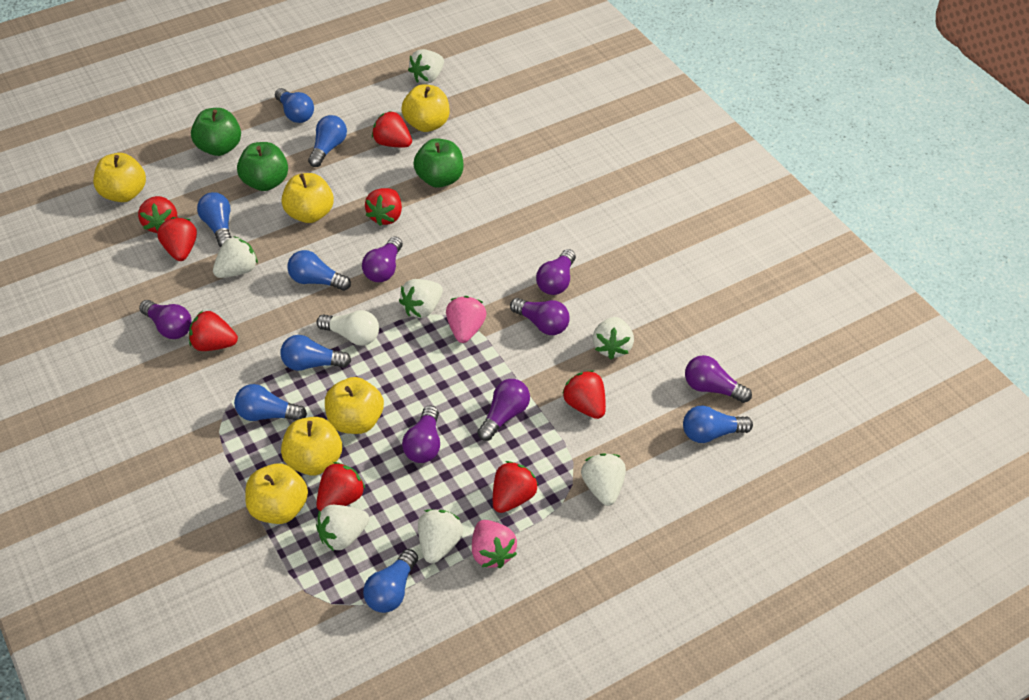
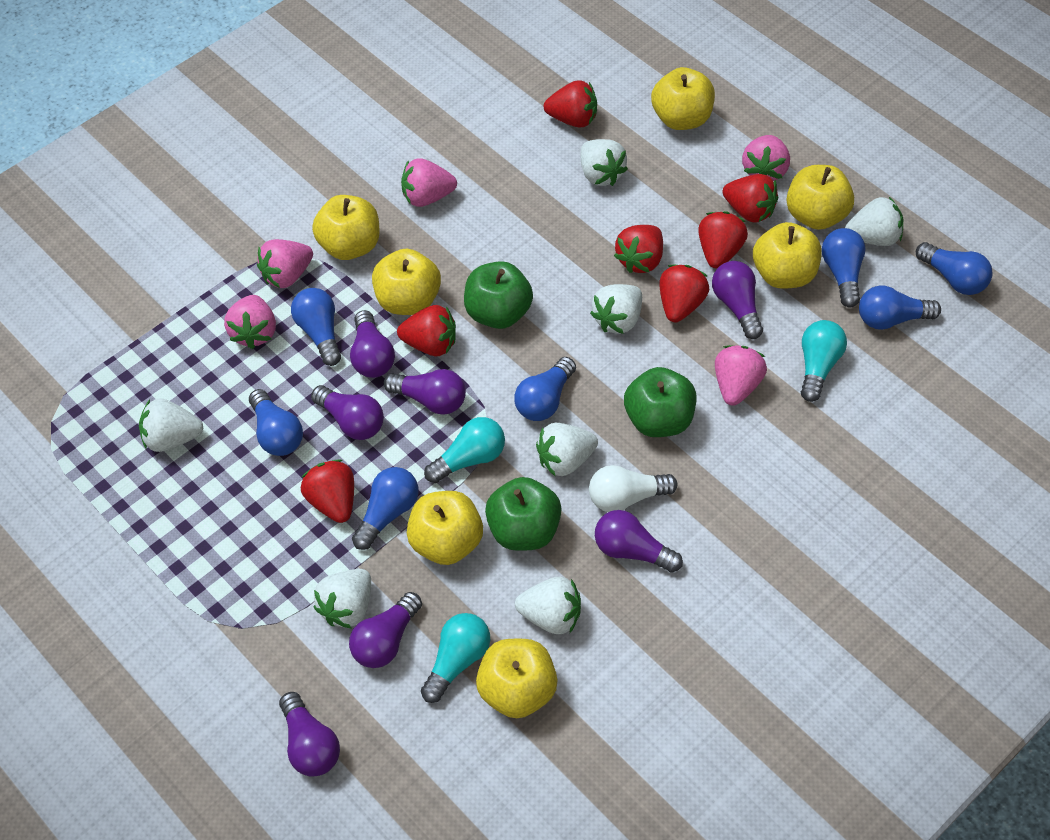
blue light bulb: 8 -> 7
pink strawberry: 2 -> 5
red strawberry: 8 -> 7
turquoise light bulb: 0 -> 3
yellow apple: 6 -> 7

